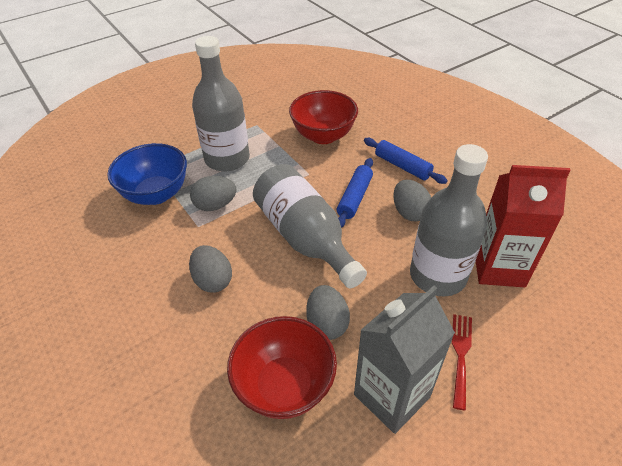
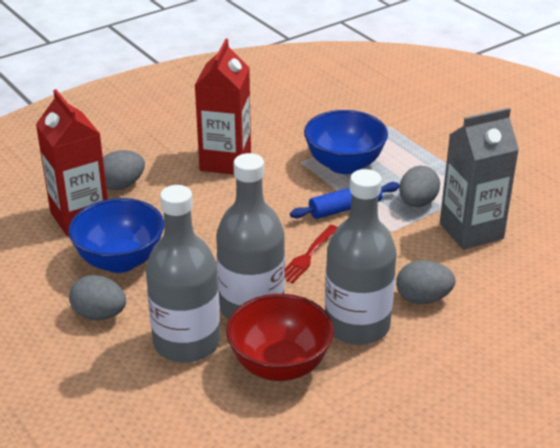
blue bowl: 1 -> 2
blue rolling pin: 2 -> 1
red bowl: 2 -> 1
red carton: 1 -> 2

